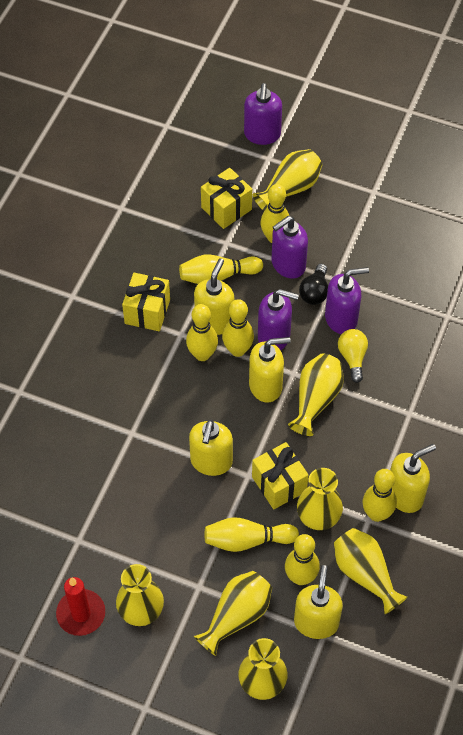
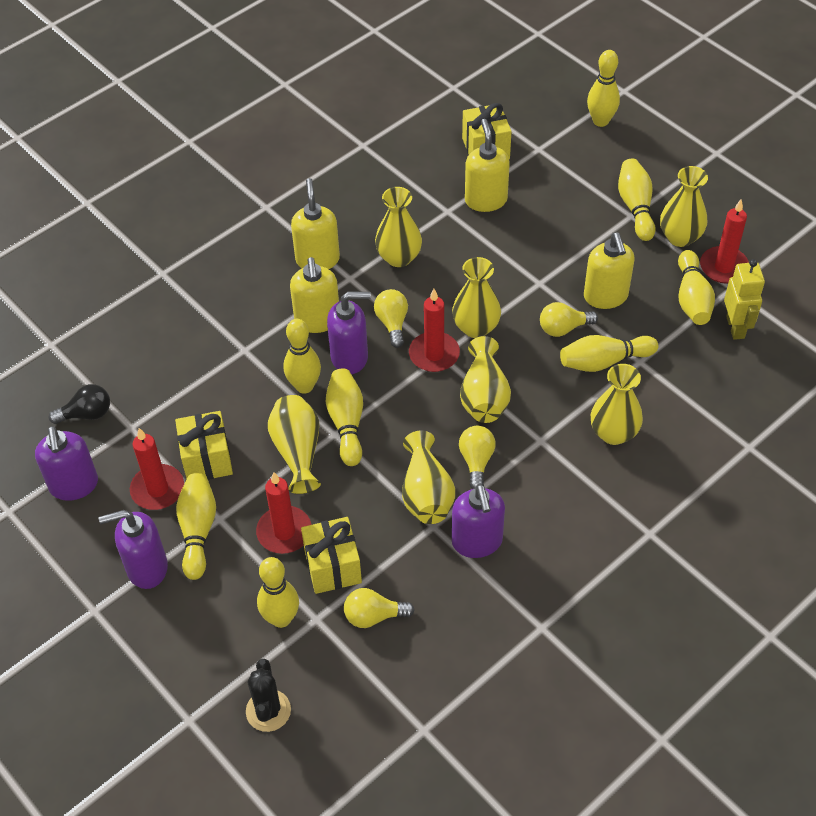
black cactus: 0 -> 1
red candle: 1 -> 4
yellow bowling pin: 7 -> 8
yellow light bulb: 1 -> 4
yellow robot: 0 -> 1
yellow soap dispenser: 5 -> 4

